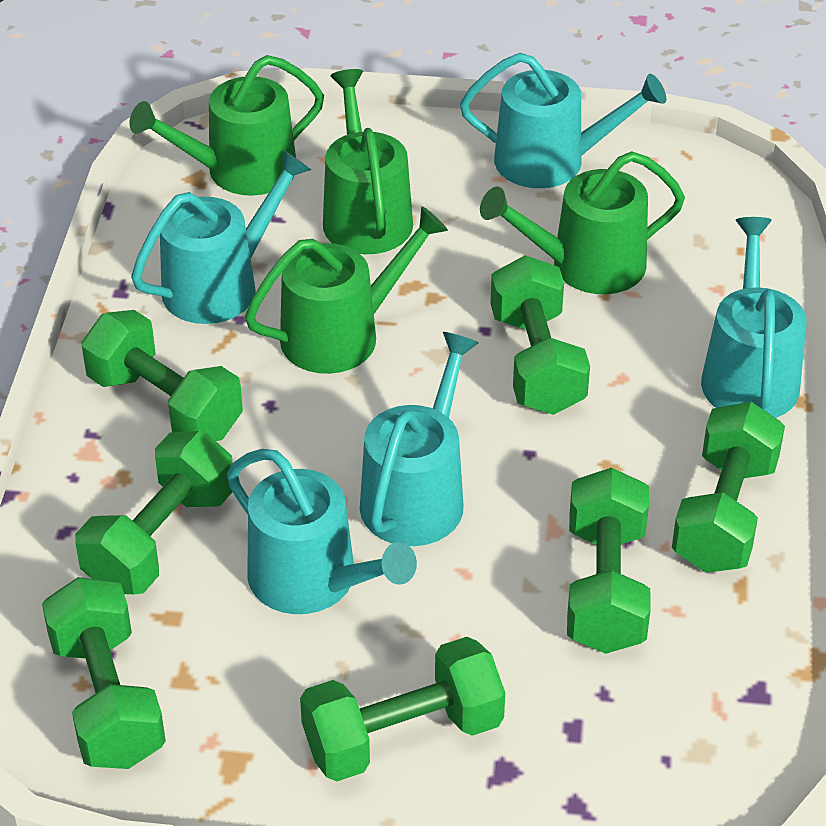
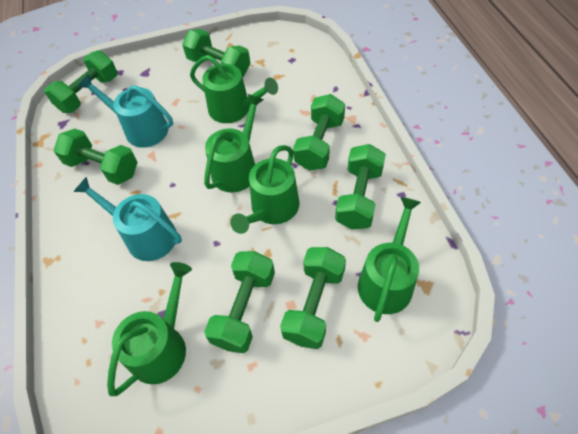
green watering can: 4 -> 5
turquoise watering can: 5 -> 2

